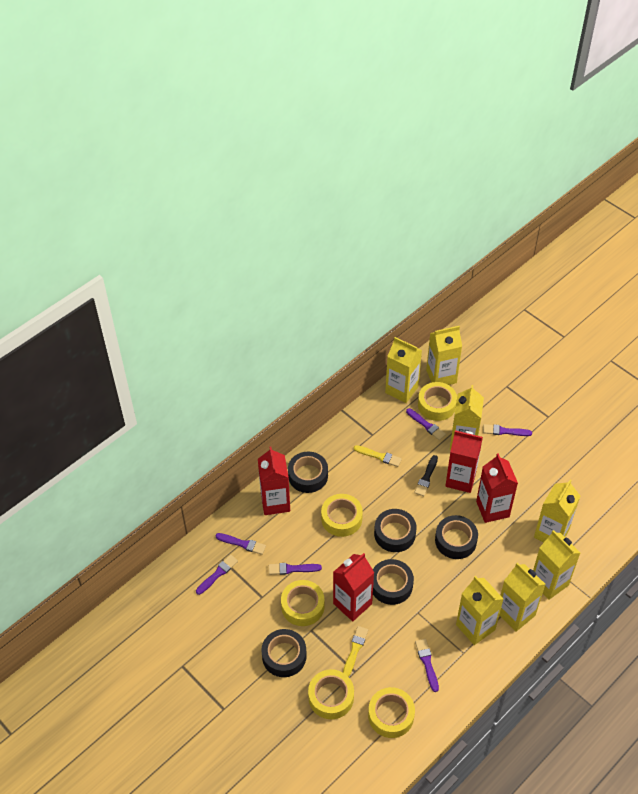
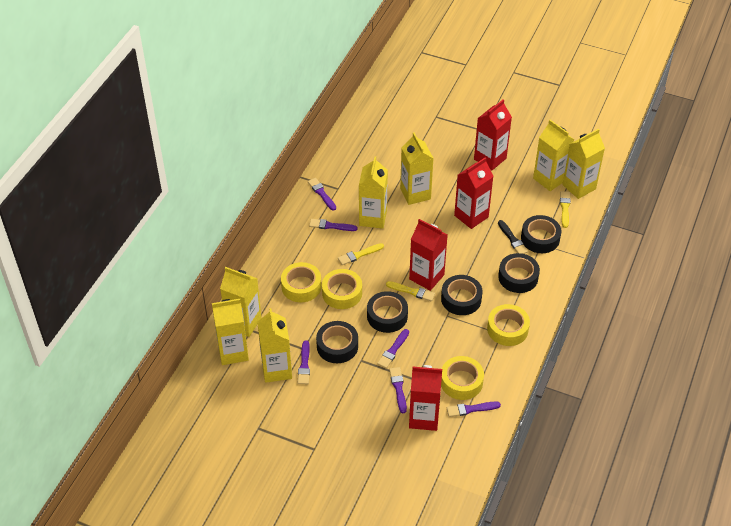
yellow brush: 2 -> 3
yellow tape: 5 -> 4

